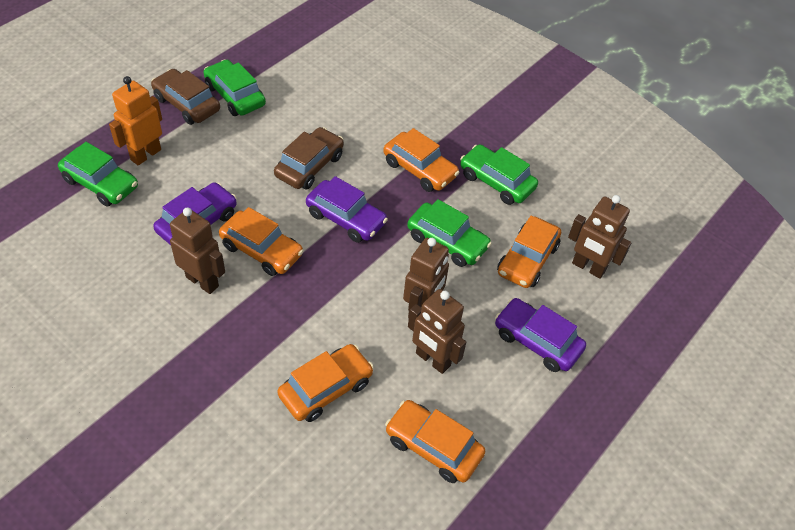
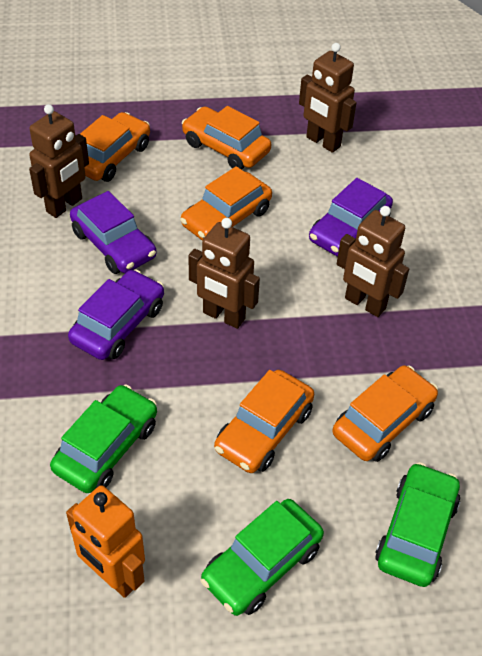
brown car: 2 -> 0
green car: 4 -> 3

